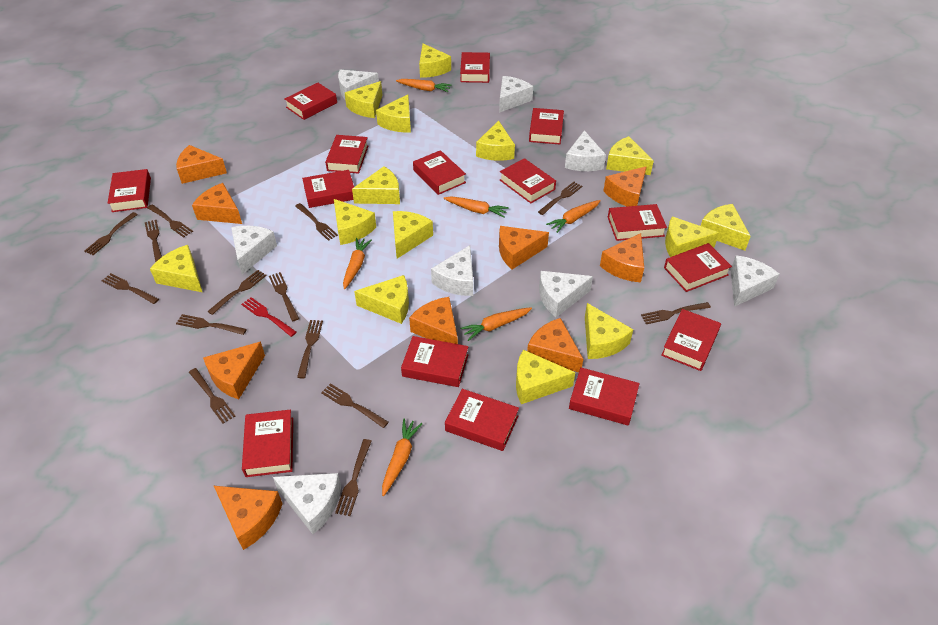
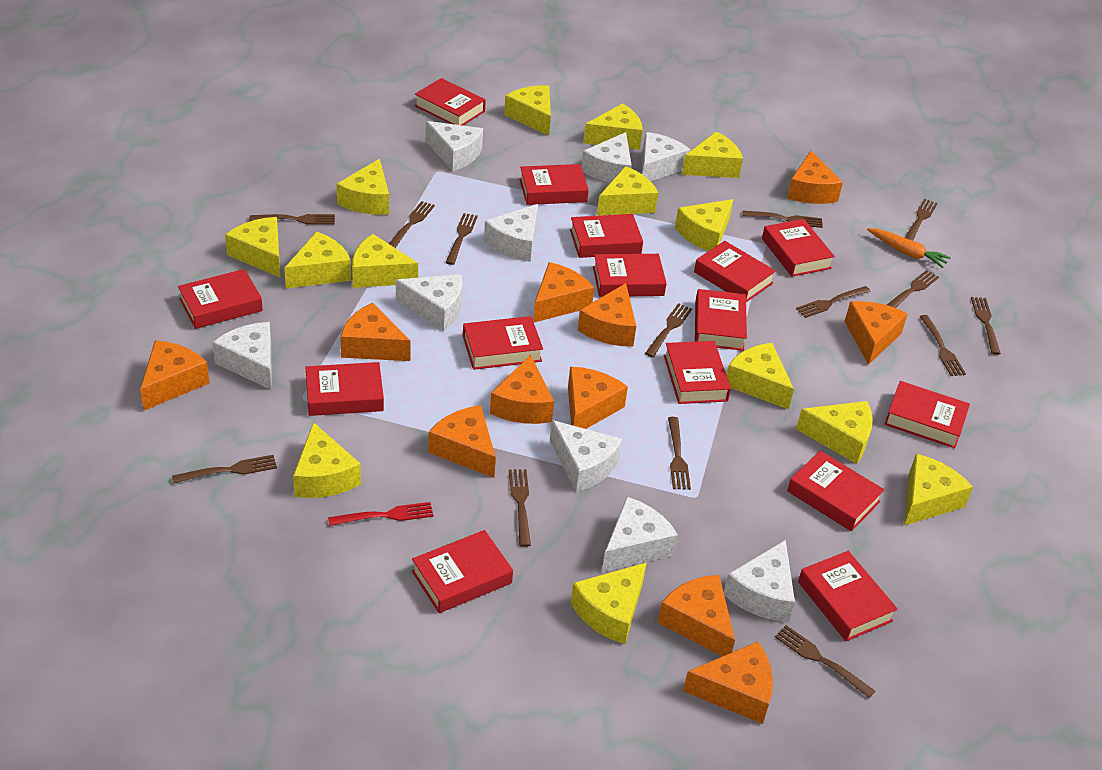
orange carrot: 6 -> 1
orange cheese: 9 -> 11
white cheese: 8 -> 9

